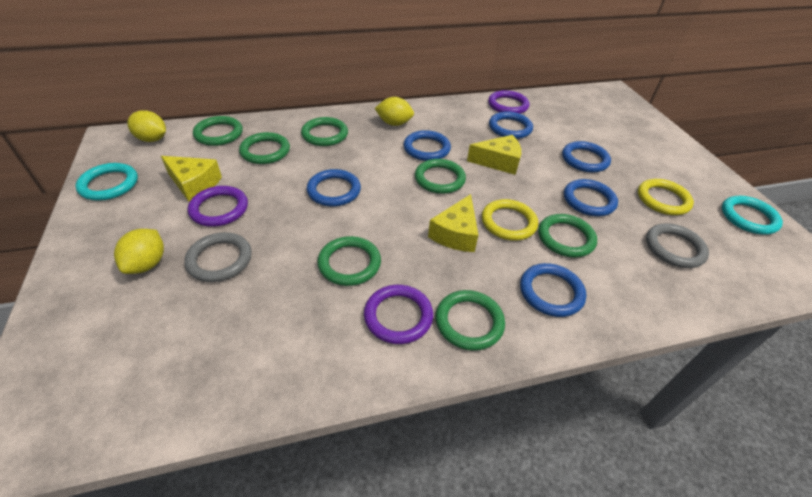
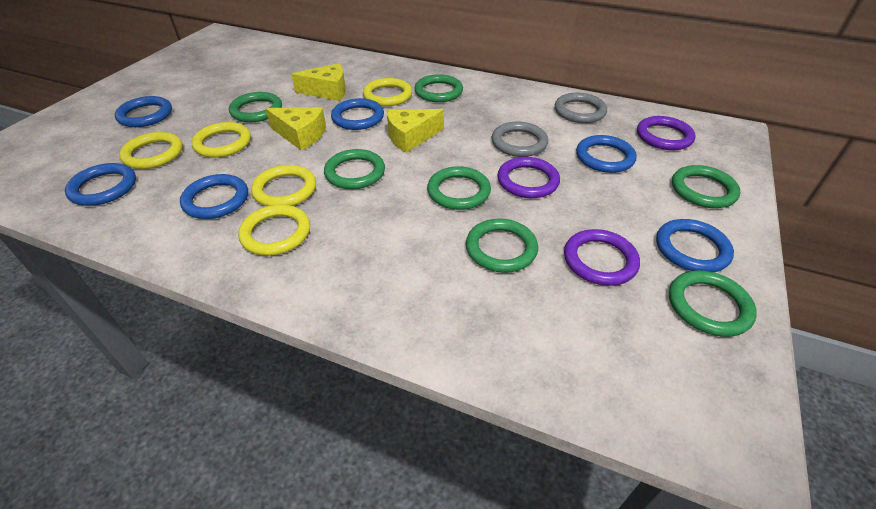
turquoise ring: 2 -> 0
yellow lemon: 3 -> 0
yellow ring: 2 -> 5

